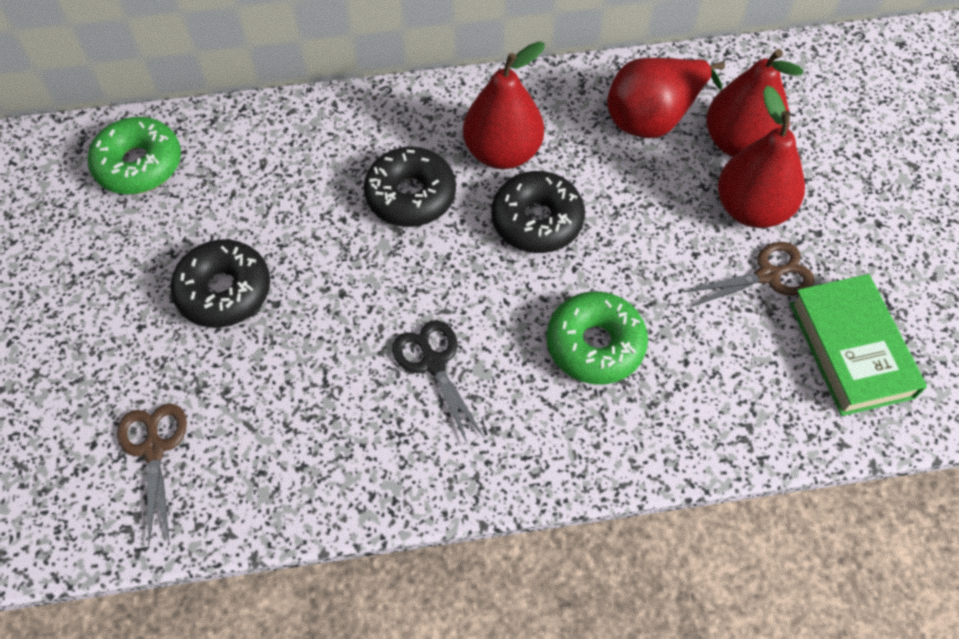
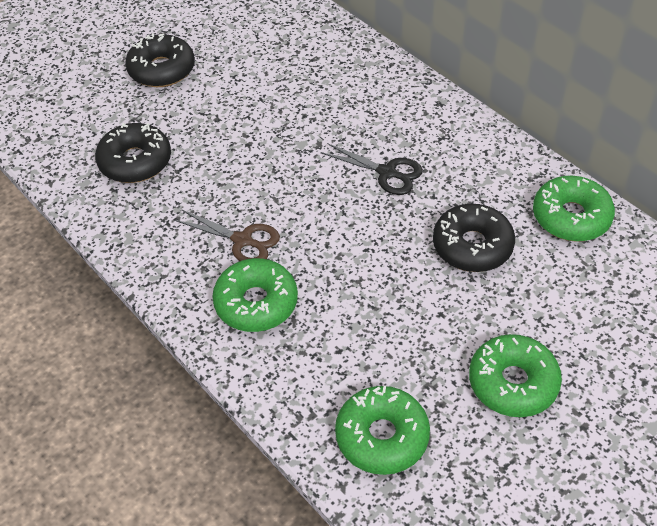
brown scissors: 2 -> 1
green book: 1 -> 0
green donut: 2 -> 4
red pear: 4 -> 0

